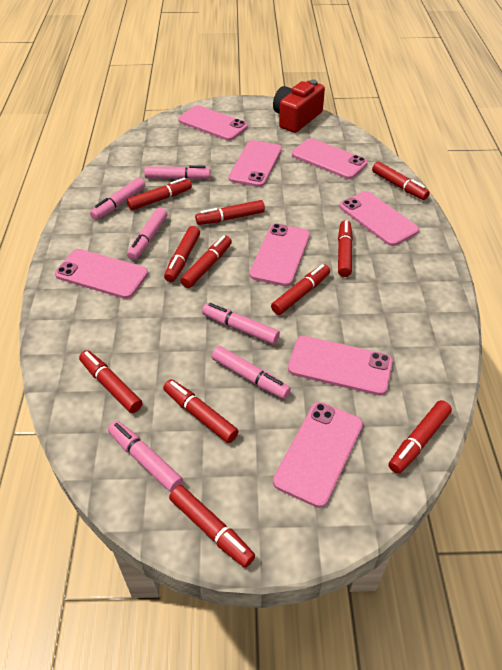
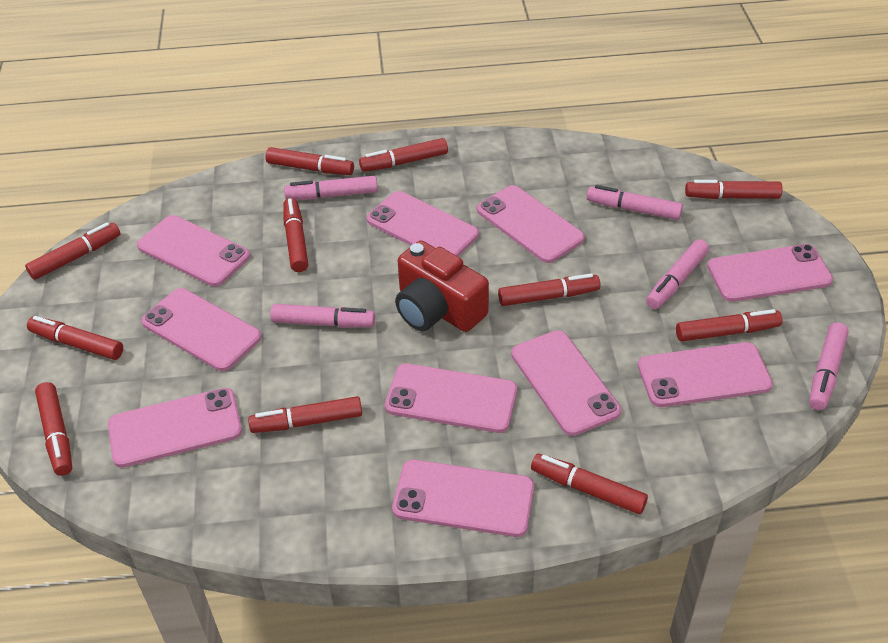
pink marker: 6 -> 5
pink phone: 8 -> 10

